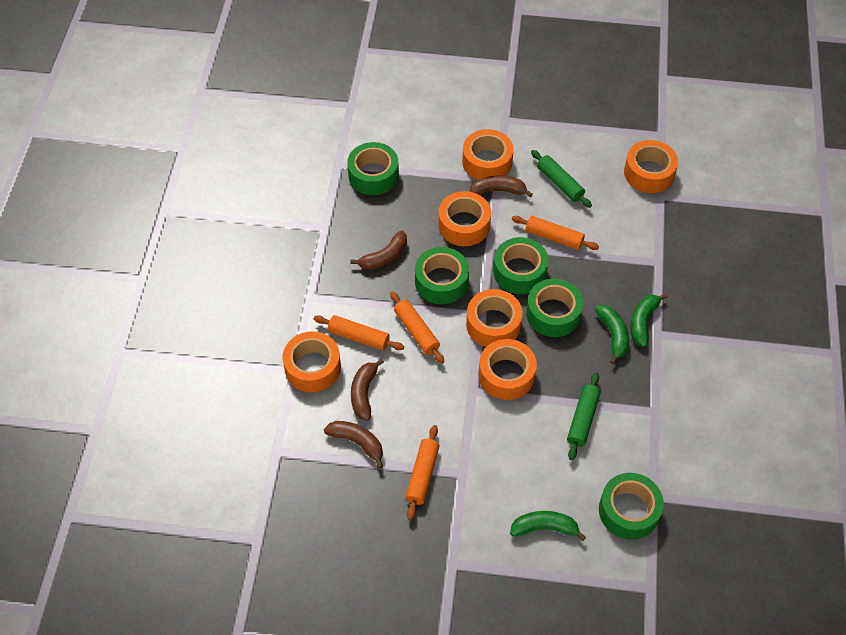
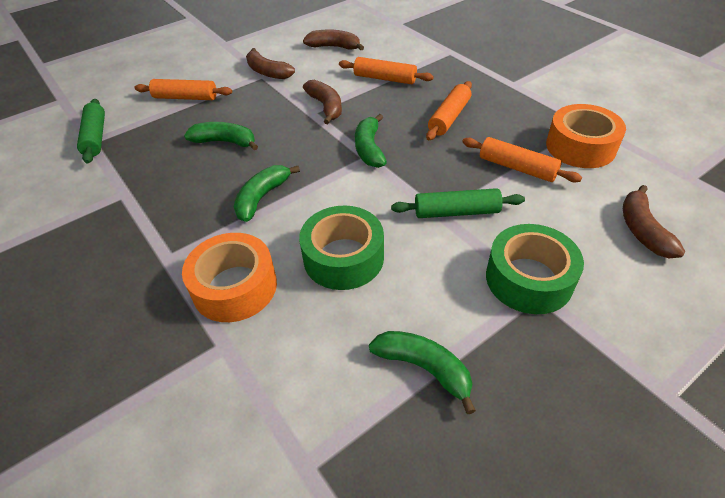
green banana: 3 -> 4
green tape: 5 -> 2
orange tape: 6 -> 2

